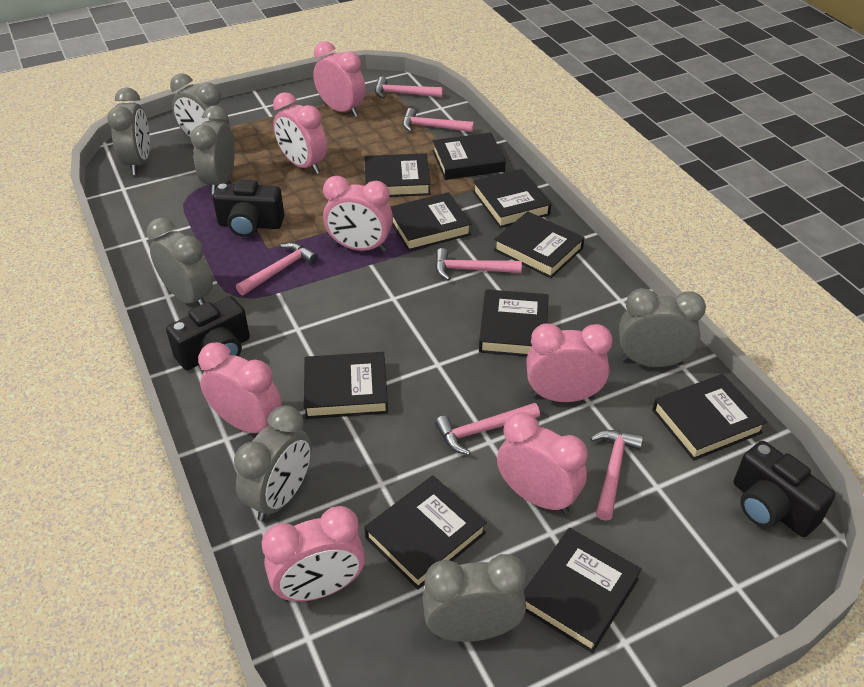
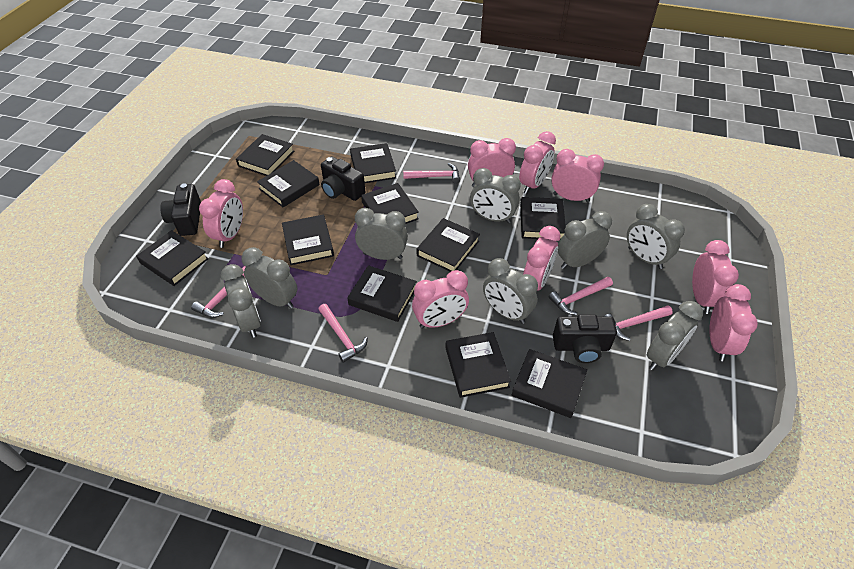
black book: 10 -> 11
grey clock: 7 -> 8
pink clock: 7 -> 8
pink hammer: 6 -> 5

